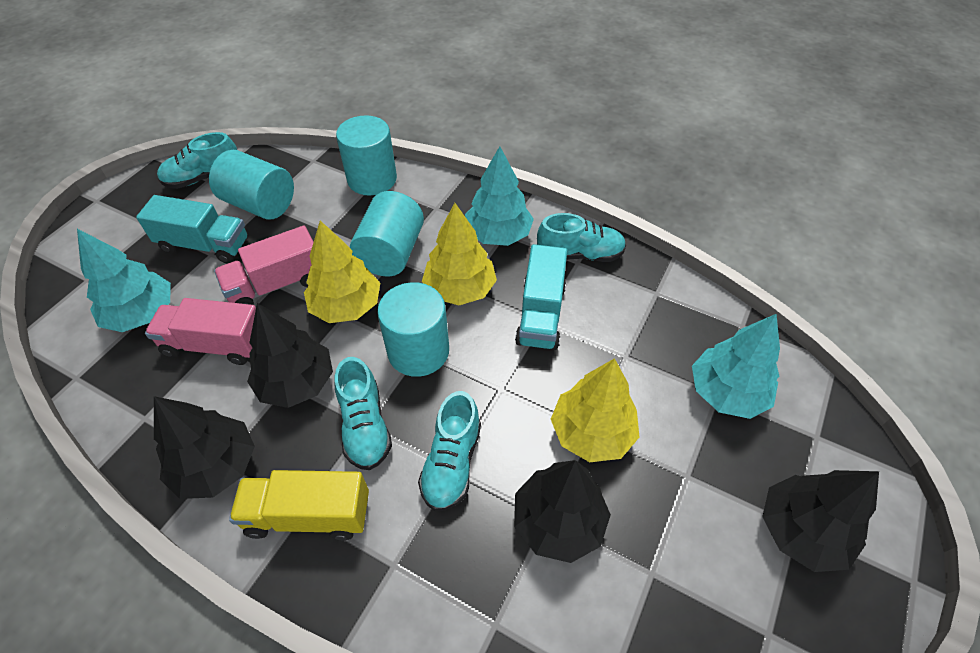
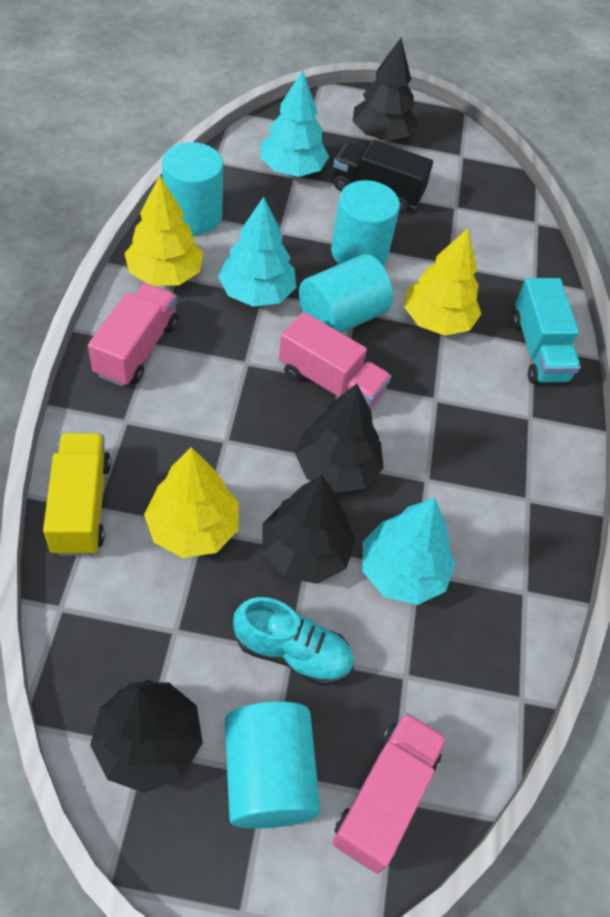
black truck: 0 -> 1
pink truck: 2 -> 3
turquoise shoe: 4 -> 1
turquoise truck: 2 -> 1

